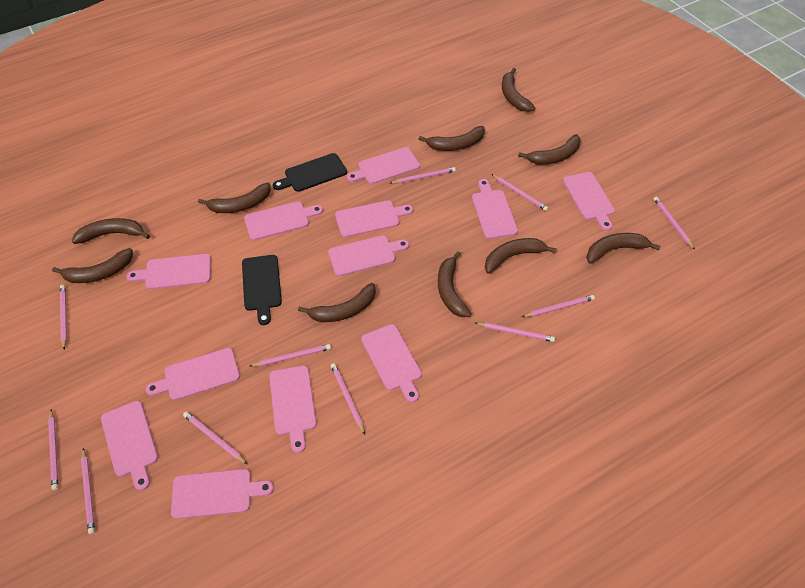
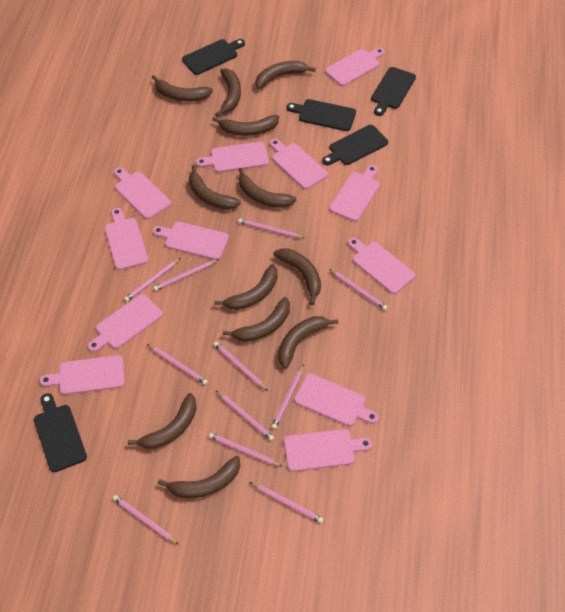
black cutting board: 2 -> 5
brown banana: 10 -> 12

